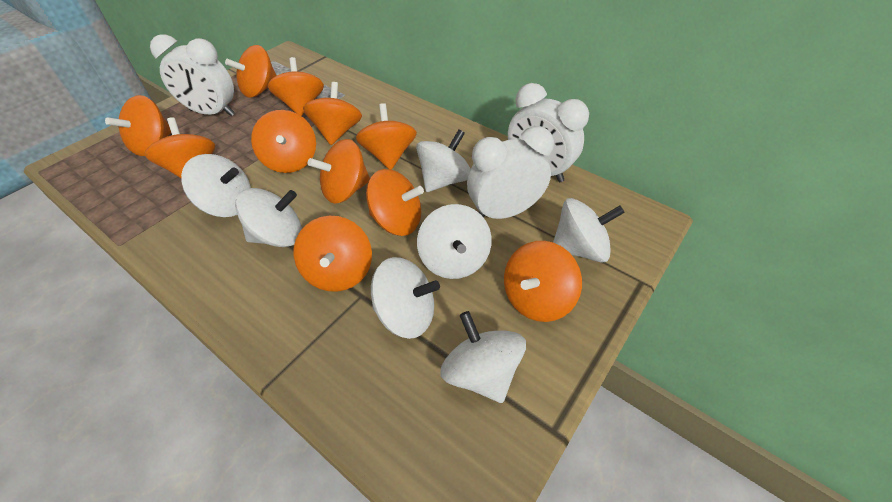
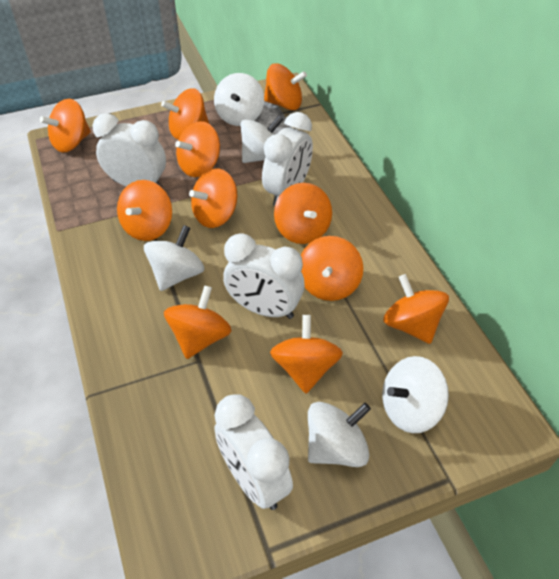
white clock: 3 -> 4
white spinning top: 7 -> 5

